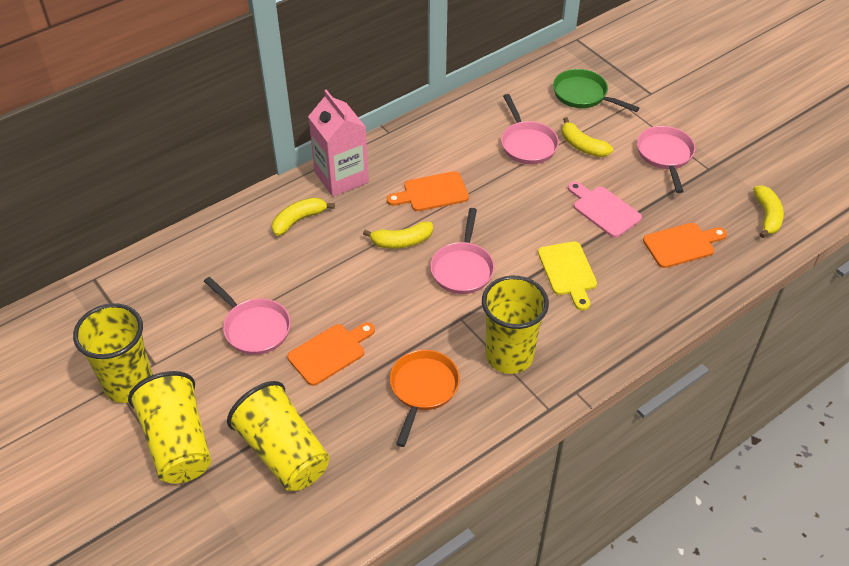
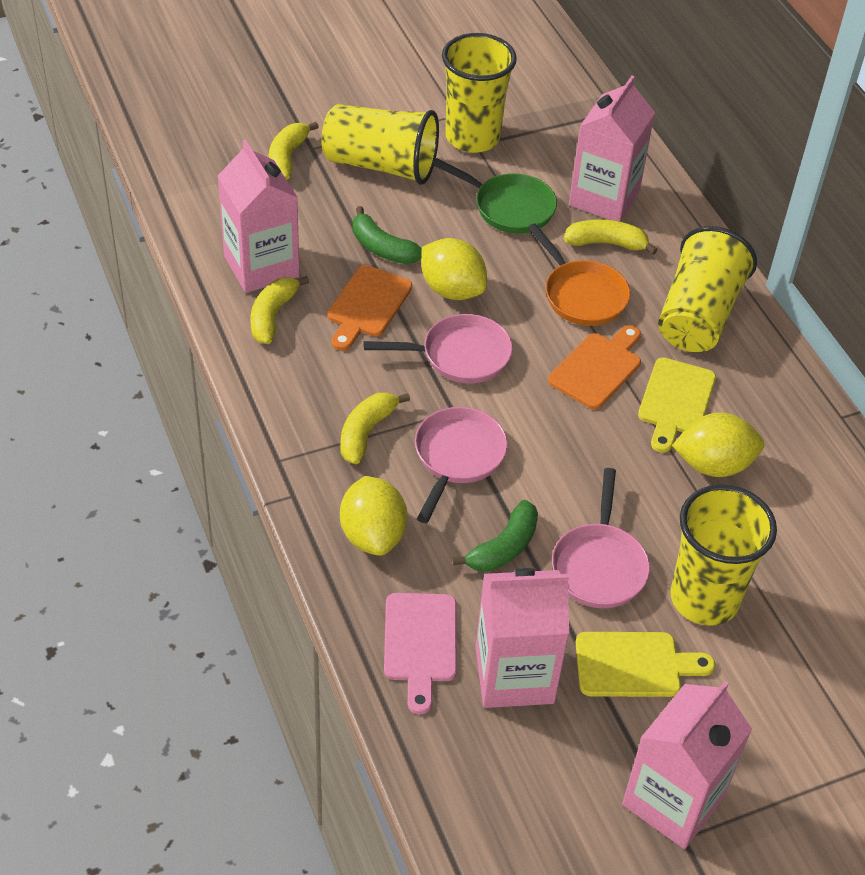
green banana: 0 -> 2
orange cutting board: 3 -> 2
pink carton: 1 -> 4
pink pan: 4 -> 3
yellow cutting board: 1 -> 2
yellow lemon: 0 -> 3

